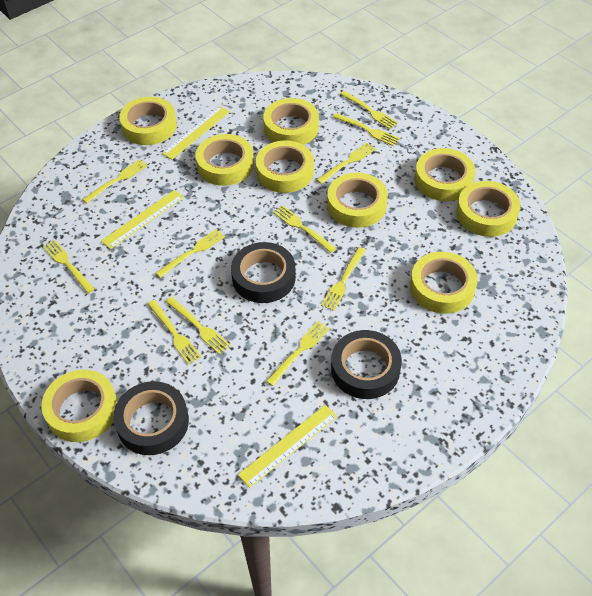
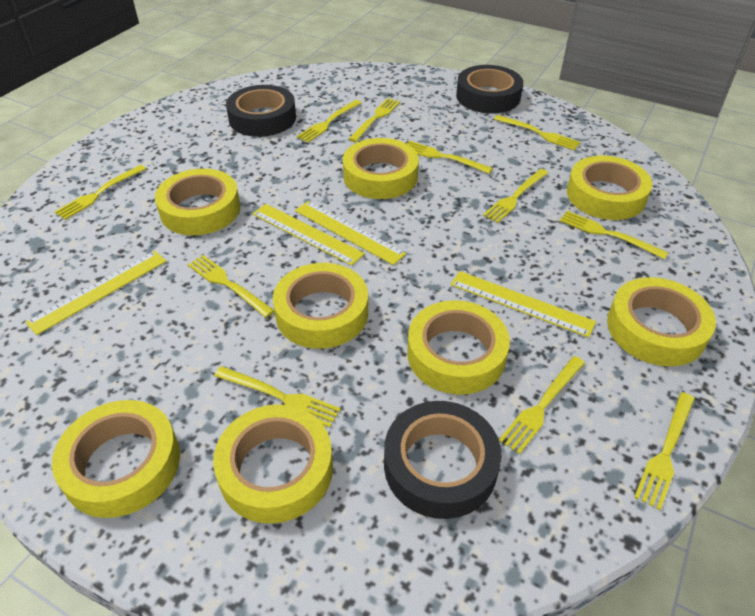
yellow ruler: 3 -> 4
yellow tape: 9 -> 8

